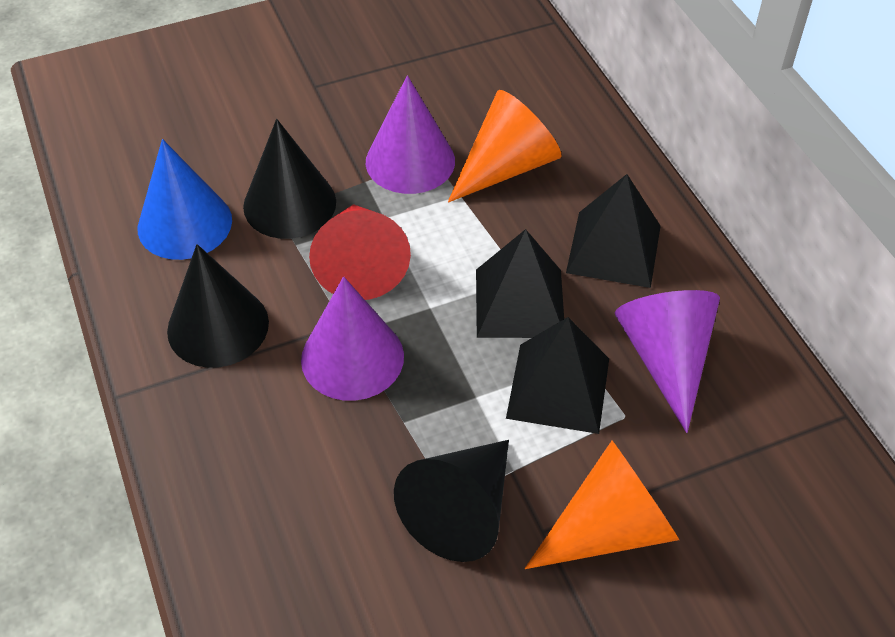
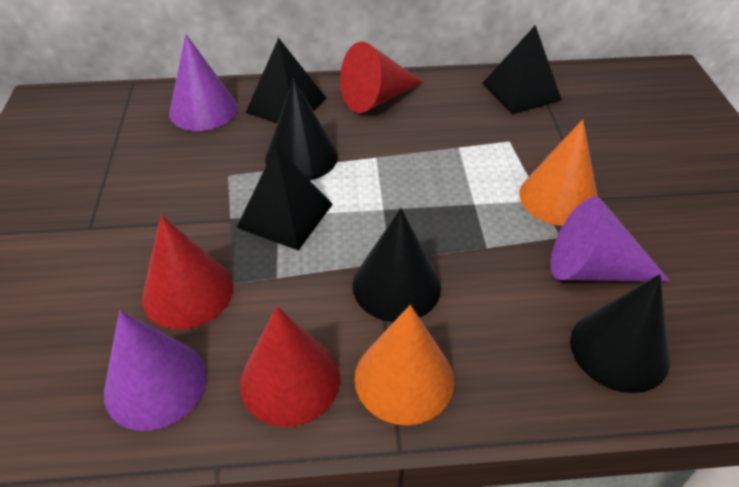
blue cone: 1 -> 0
red cone: 1 -> 3

